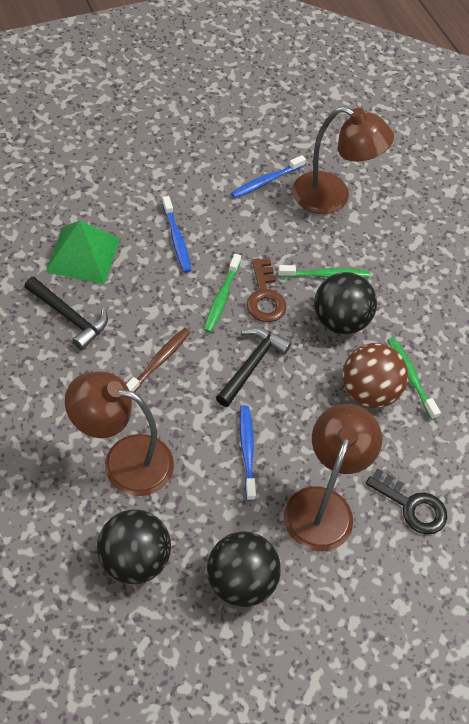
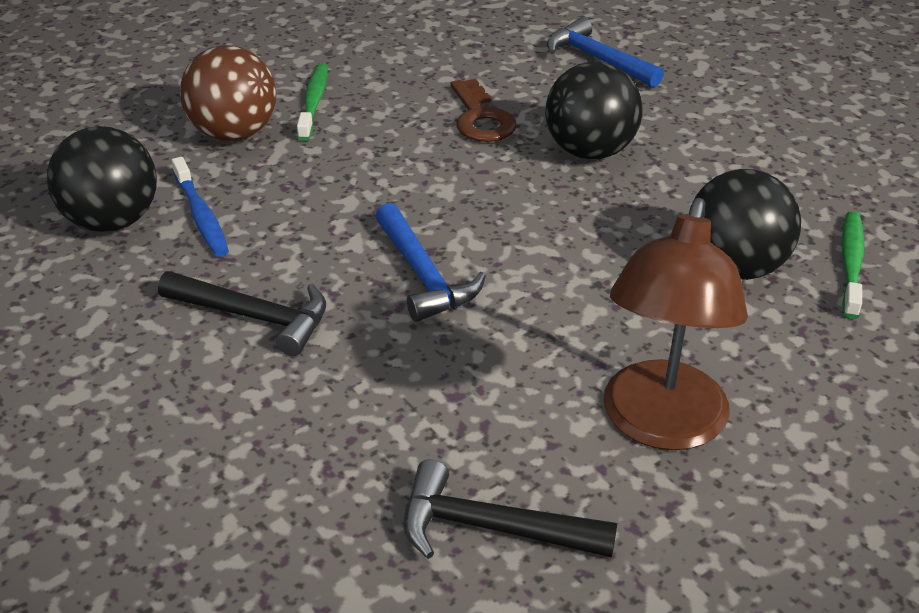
black key: 1 -> 0
blue hammer: 0 -> 2
blue toothbrush: 3 -> 1
brown lamp: 3 -> 1
brown toothbrush: 1 -> 0
green pyramid: 1 -> 0
green toothbrush: 3 -> 2

